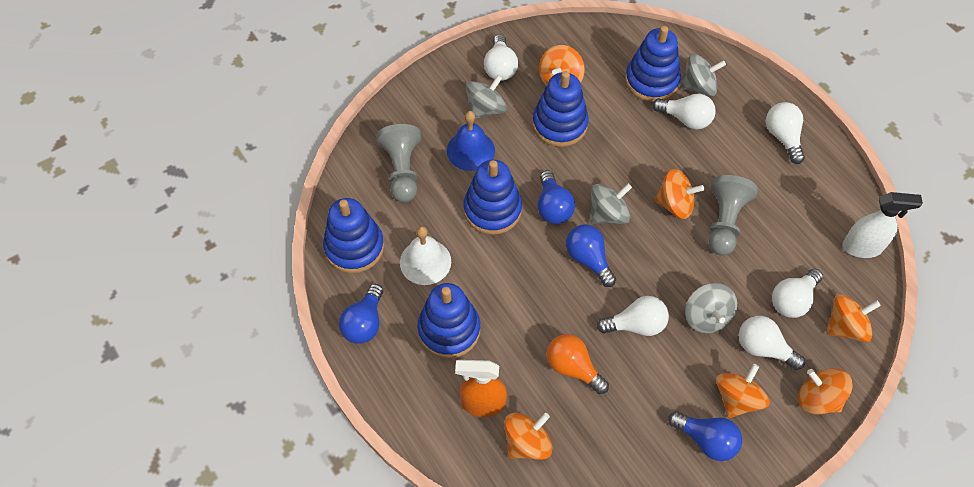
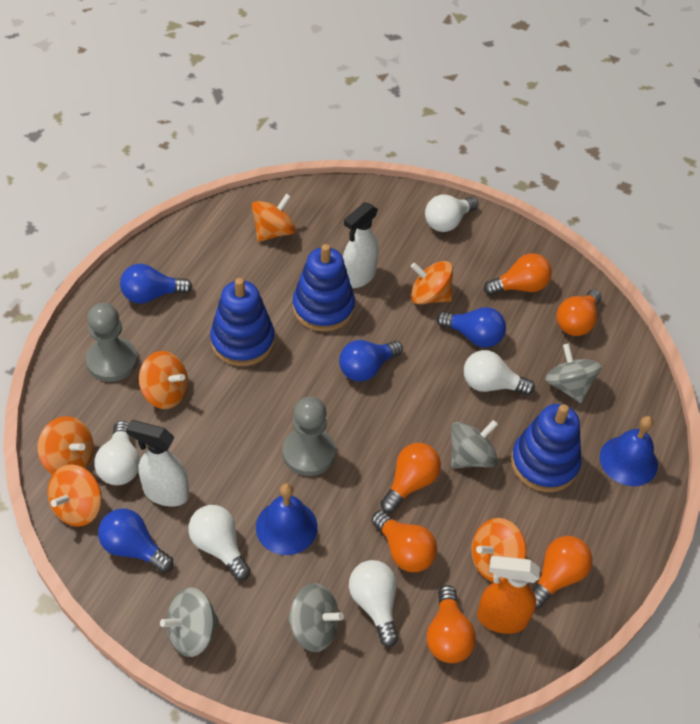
blue bell: 1 -> 2
blue stacking toy: 5 -> 3
orange light bulb: 1 -> 6
white bell: 1 -> 0
white light bulb: 6 -> 5
white spray bottle: 1 -> 2

